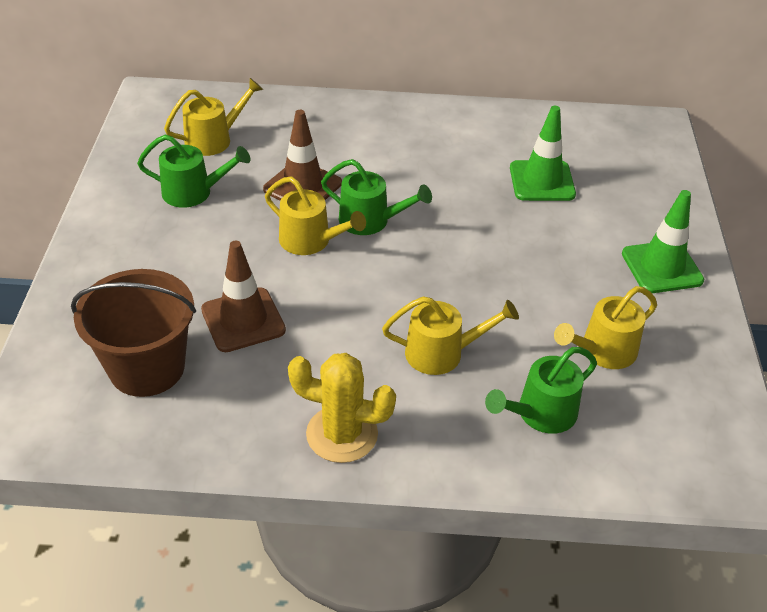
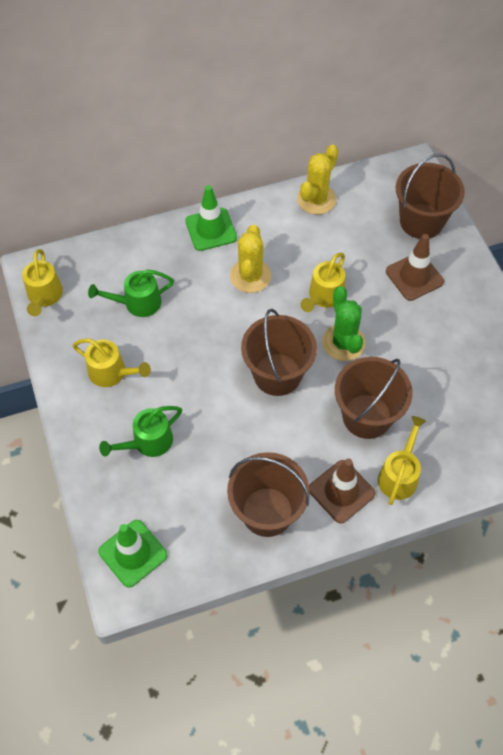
brown bucket: 1 -> 4
green cactus: 0 -> 1
green watering can: 3 -> 2
yellow cactus: 1 -> 2

